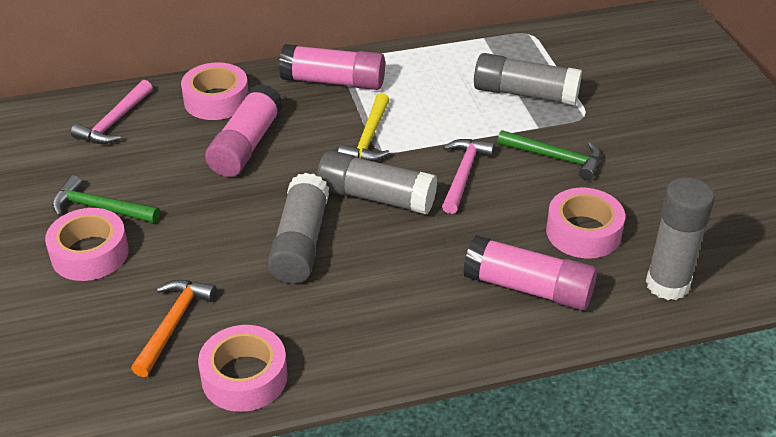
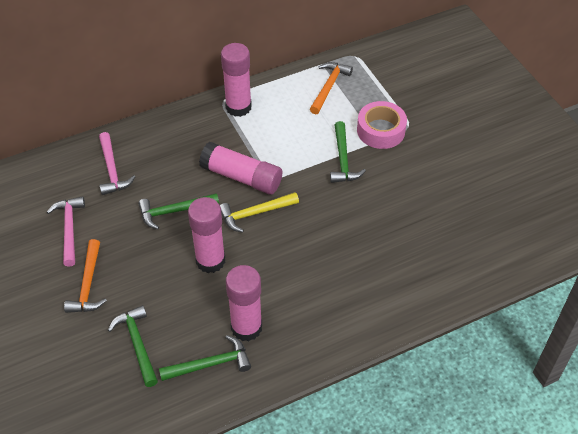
green hammer: 2 -> 4
grey glue stick: 4 -> 0
orange hammer: 1 -> 2
pink glue stick: 3 -> 4
pink tape: 4 -> 1

